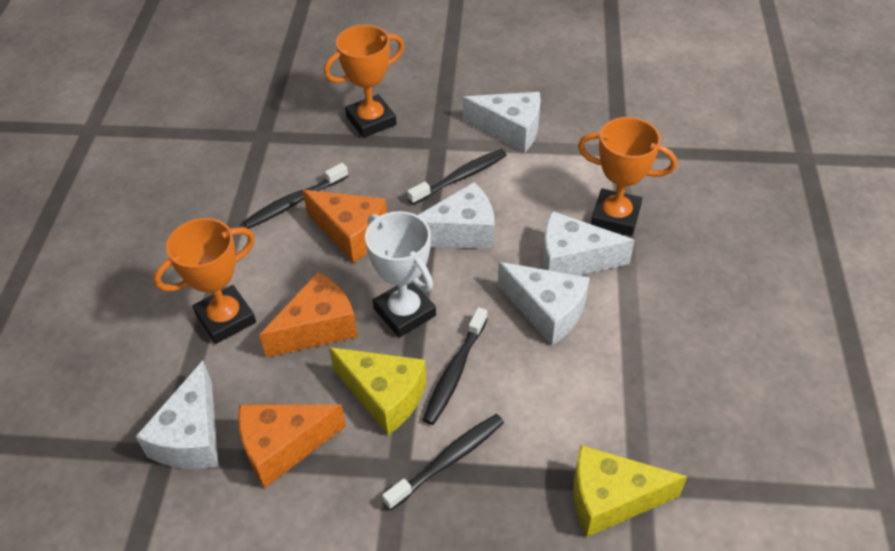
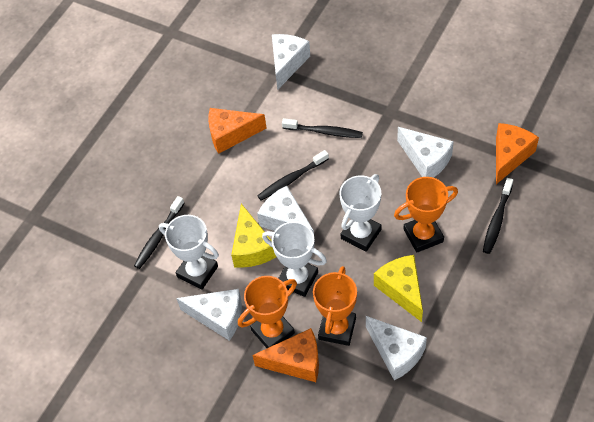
white trophy: 1 -> 3

